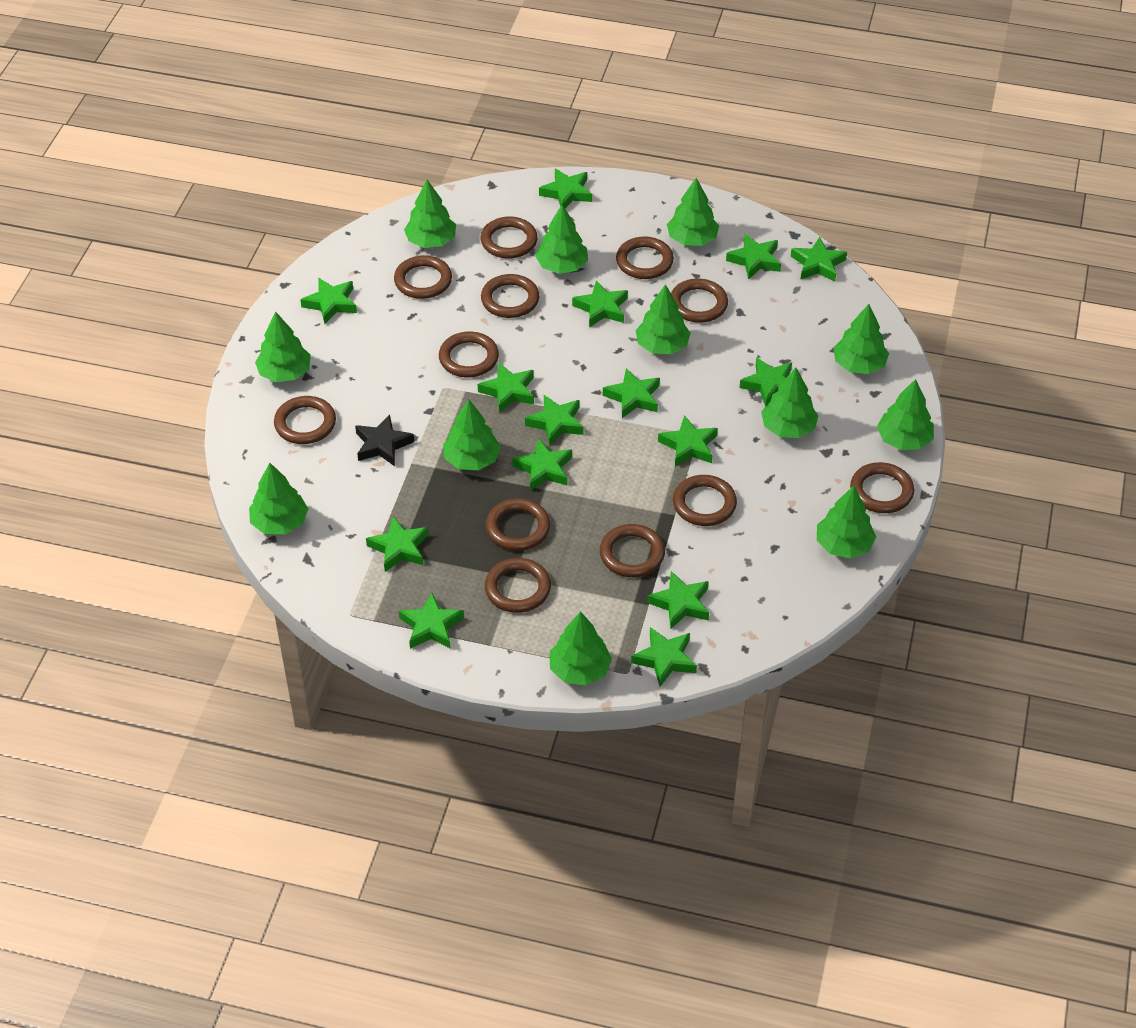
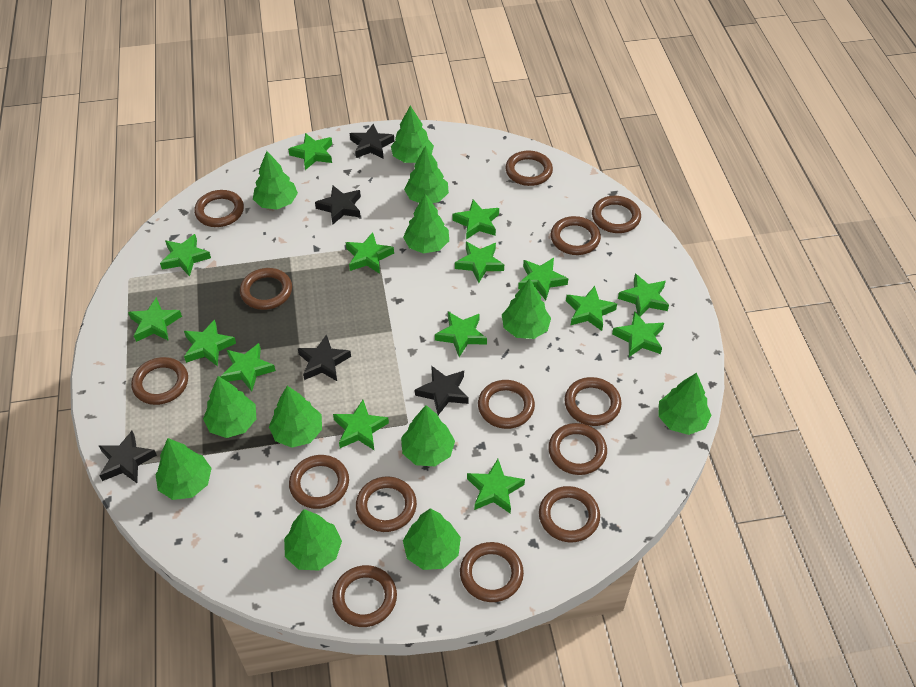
black star: 1 -> 5
brown ring: 12 -> 14

